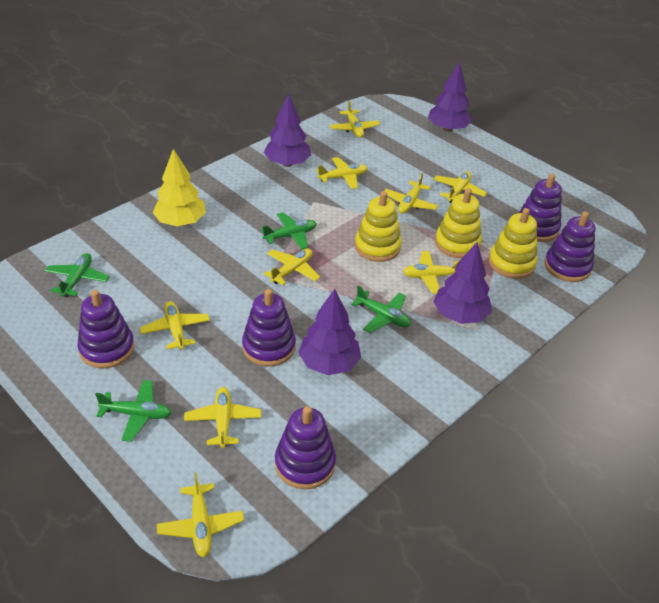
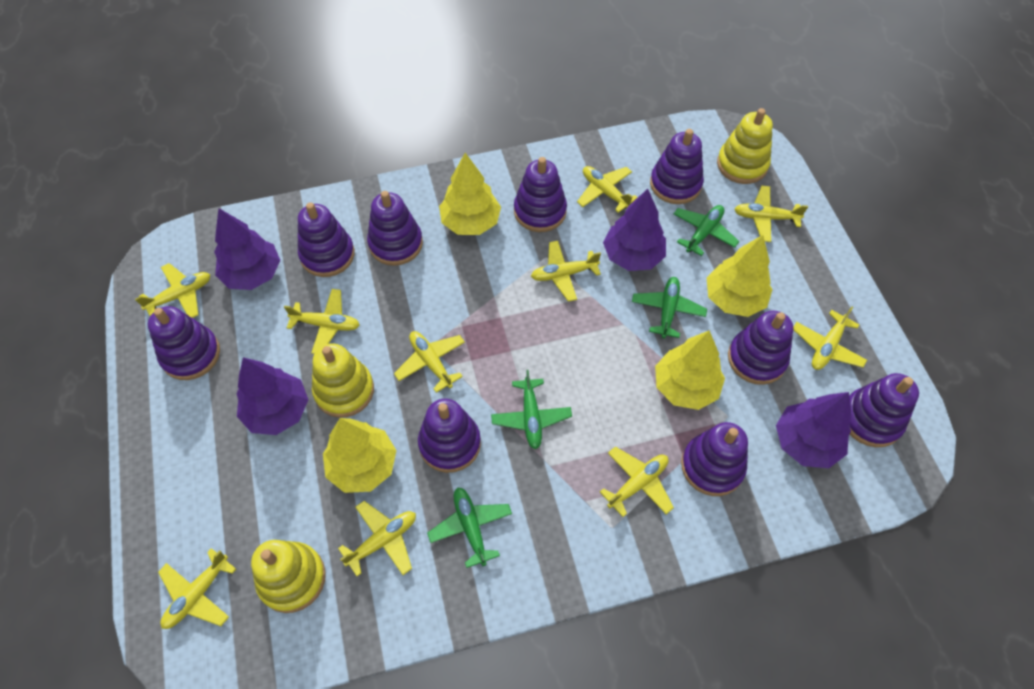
purple stacking toy: 5 -> 9
yellow plane: 9 -> 10
yellow tree: 1 -> 4

